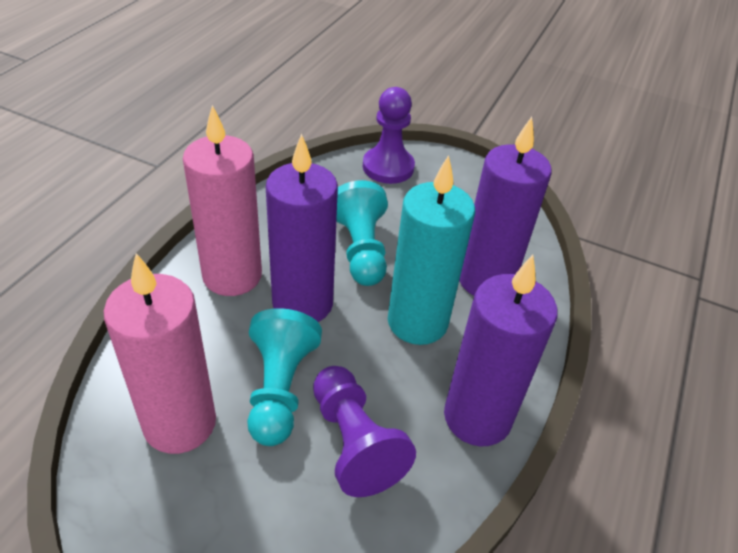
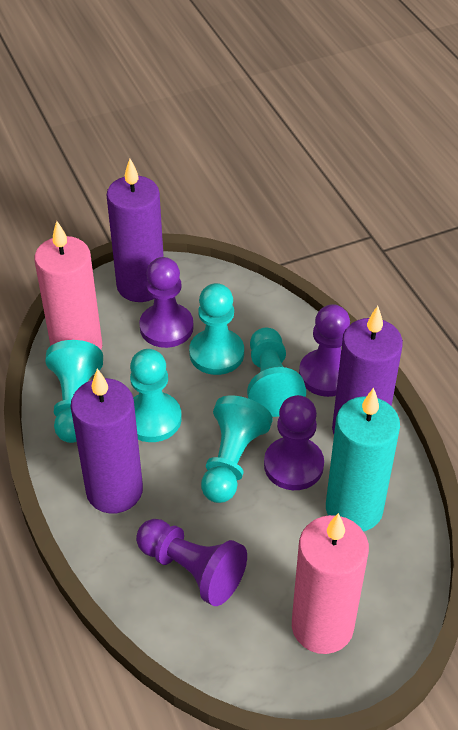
purple pawn: 2 -> 4
turquoise pawn: 2 -> 5

